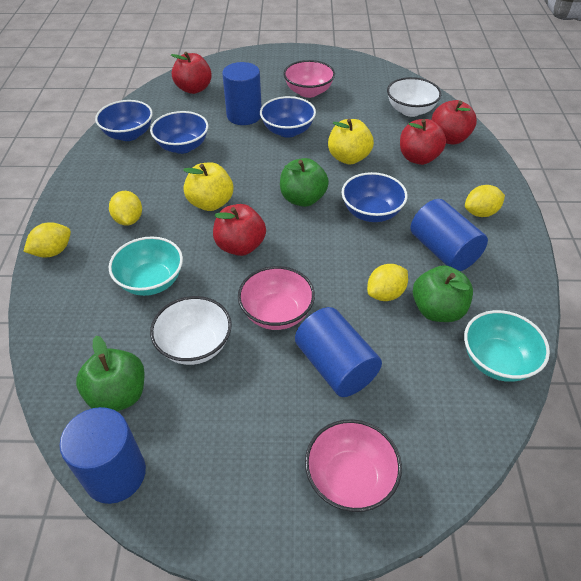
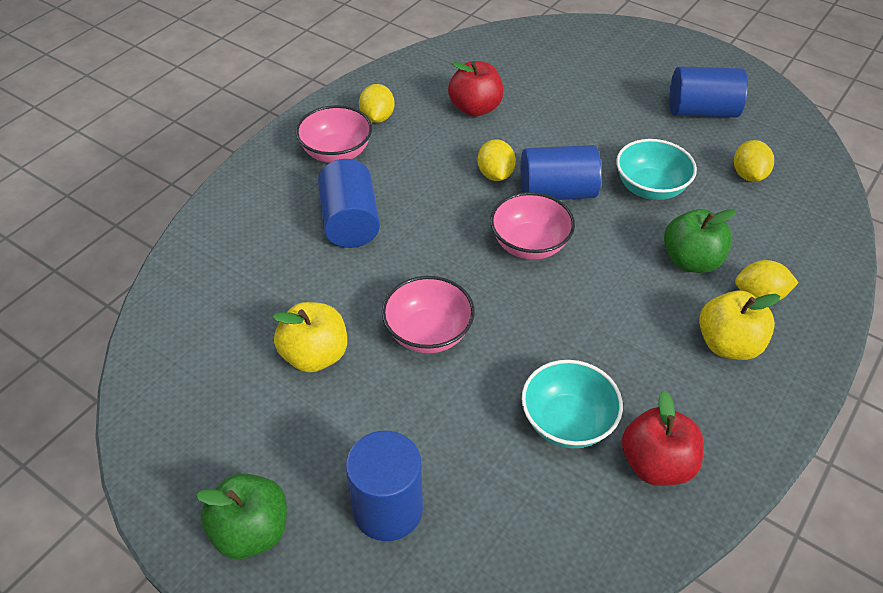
blue bowl: 4 -> 0
green apple: 3 -> 2
red apple: 4 -> 2
white bowl: 2 -> 0

